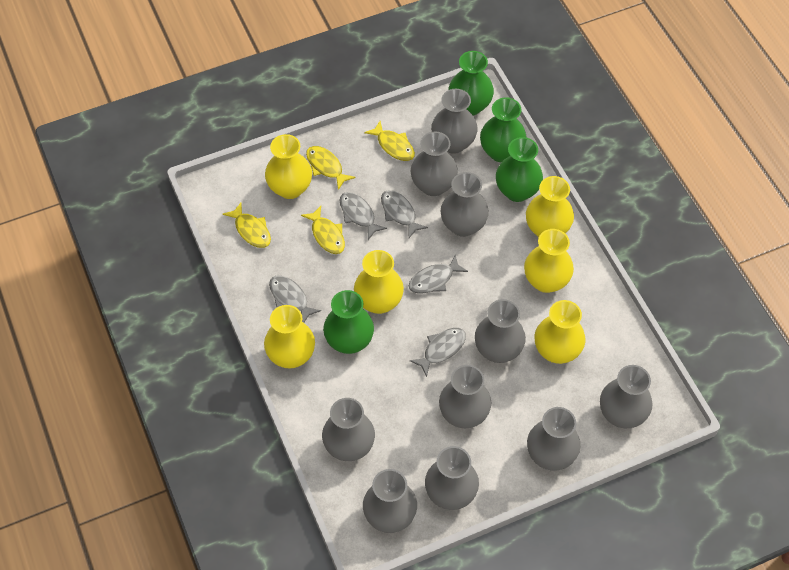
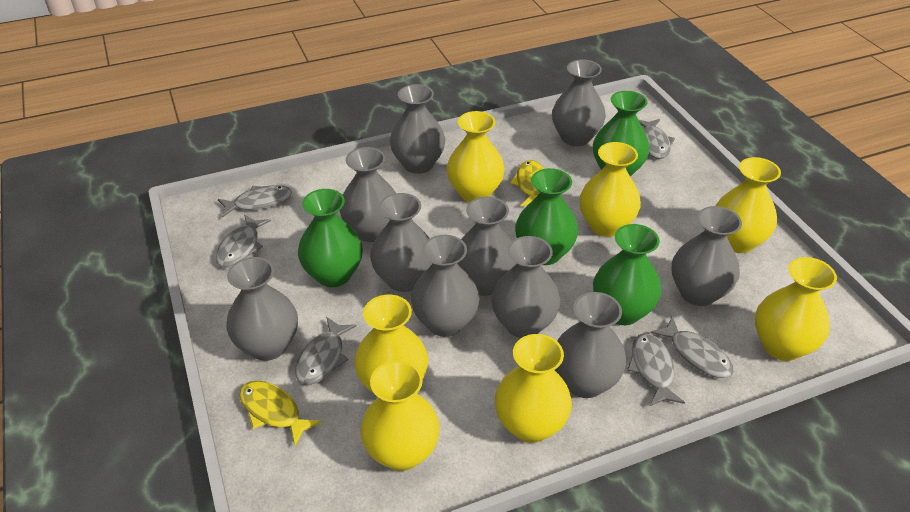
grey fish: 5 -> 6
yellow fish: 4 -> 2
yellow vase: 6 -> 7

